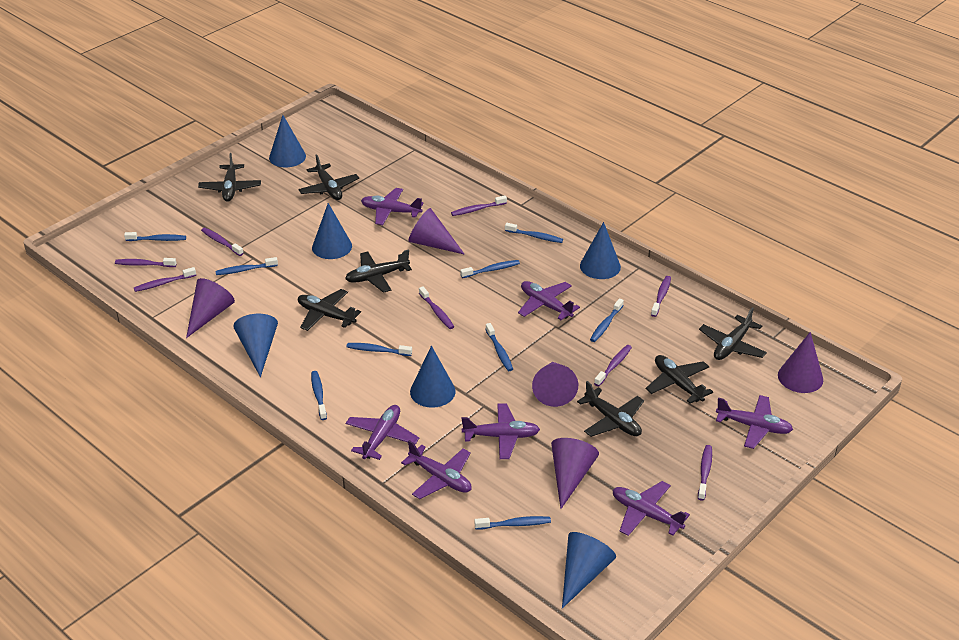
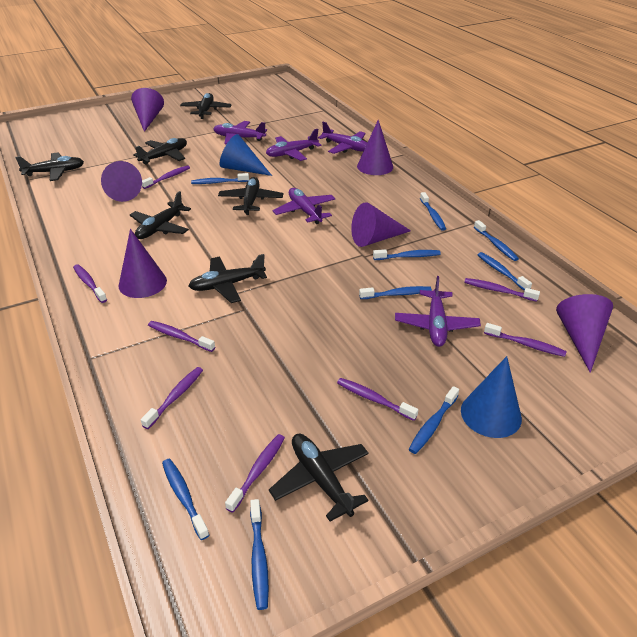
blue cone: 6 -> 2
purple cone: 5 -> 6
purple plane: 7 -> 5

